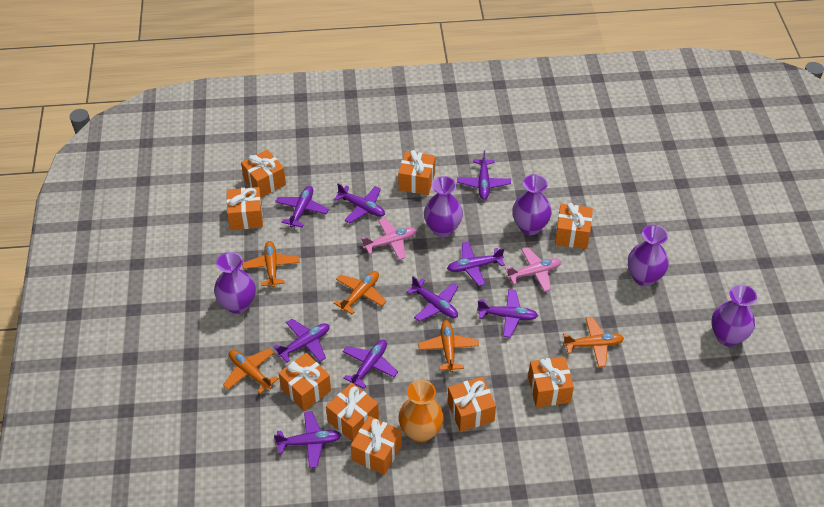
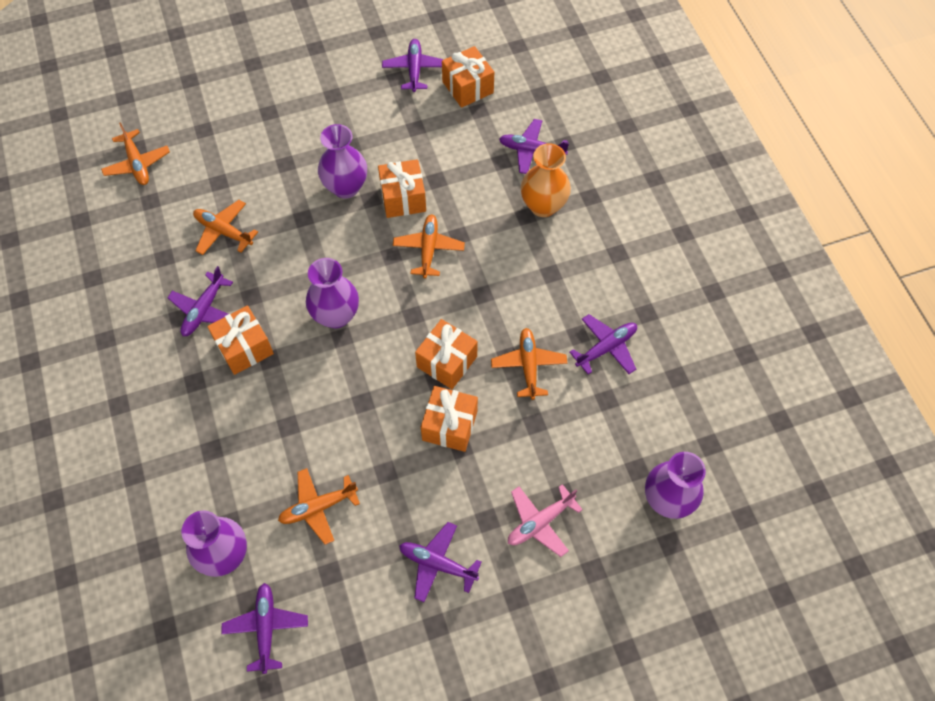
orange gift: 9 -> 5
pink plane: 2 -> 1
purple plane: 9 -> 6
purple vase: 5 -> 4

